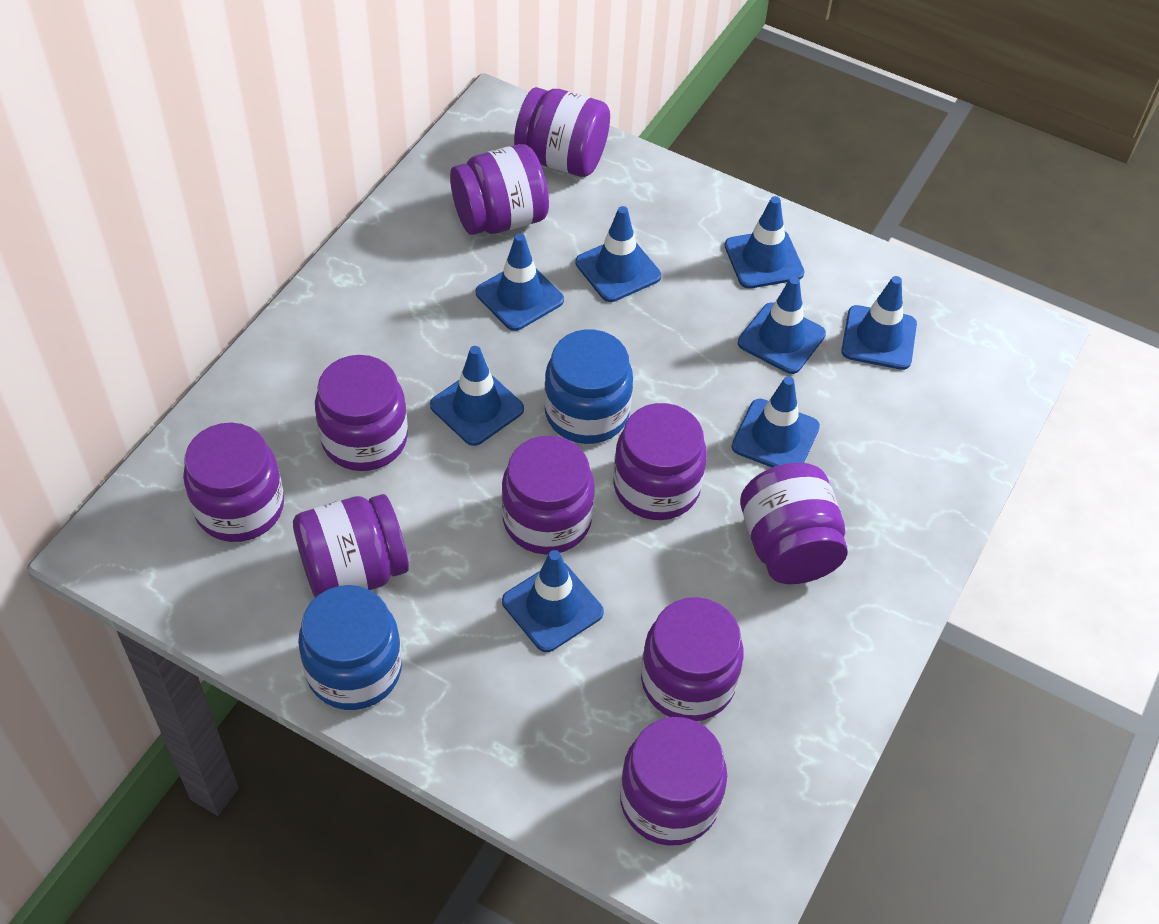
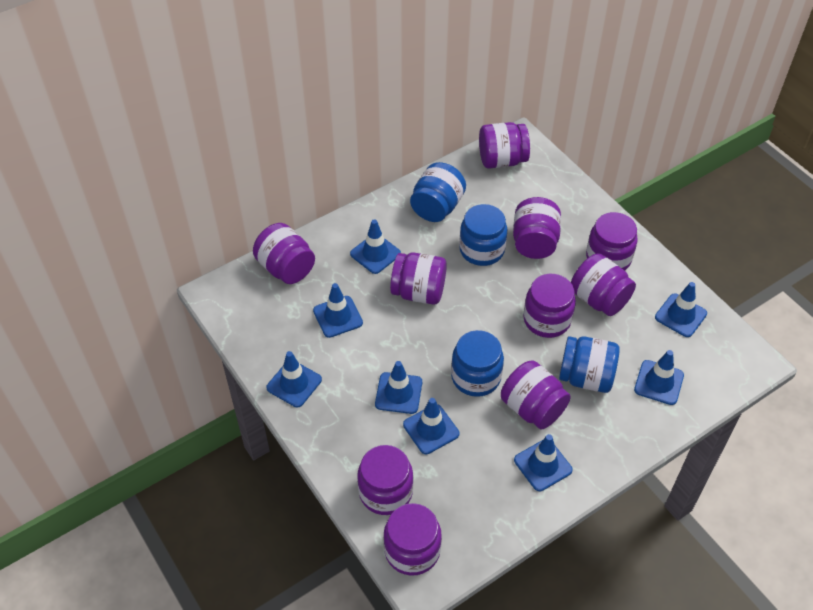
blue jar: 2 -> 4

